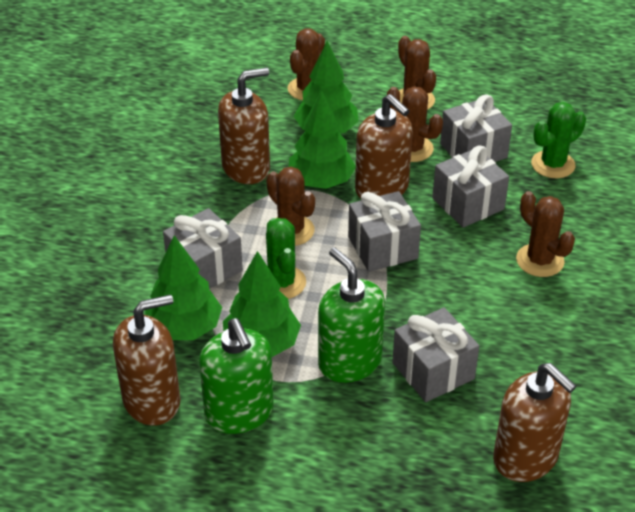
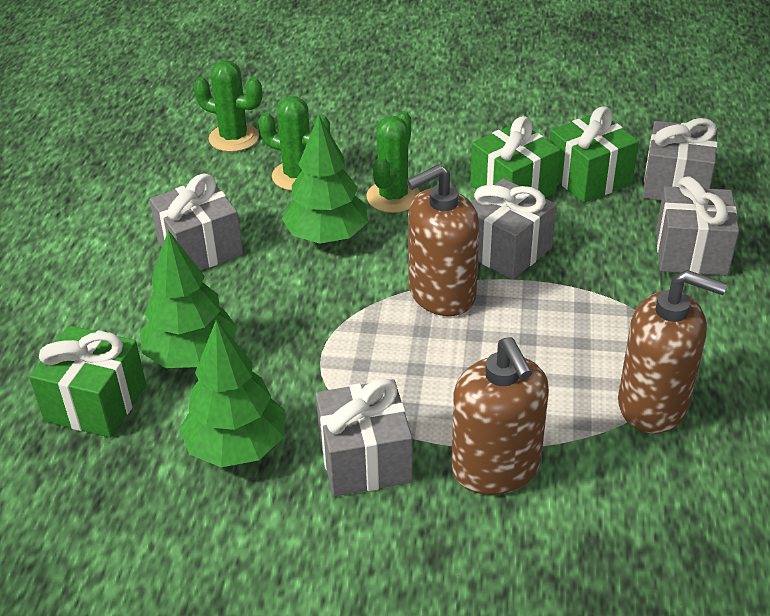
brown cactus: 5 -> 0
brown soap dispenser: 4 -> 3
green cactus: 2 -> 3
green gift: 0 -> 3
green soap dispenser: 2 -> 0
green tree: 4 -> 3

